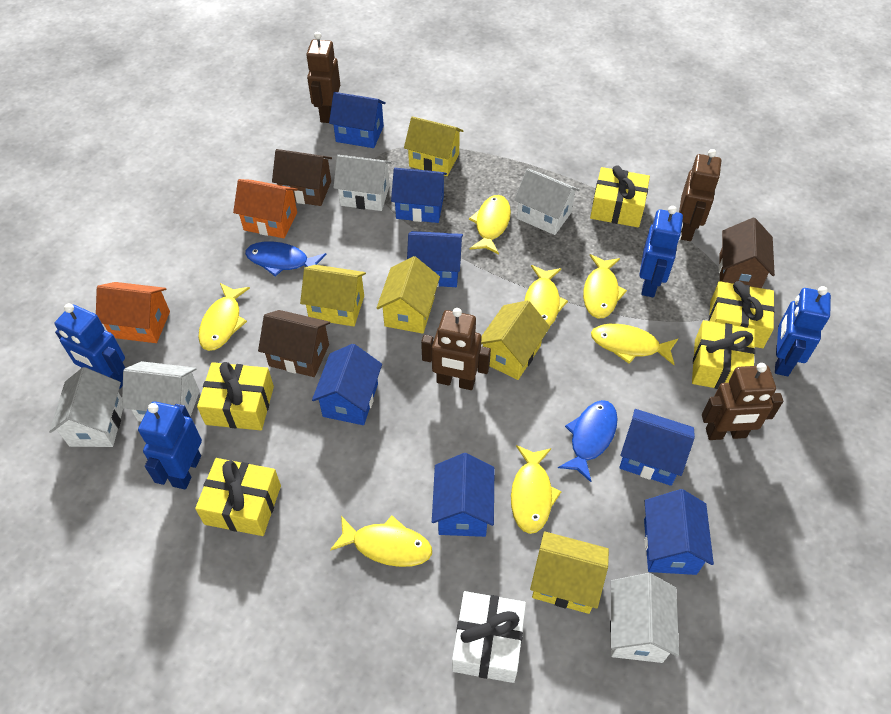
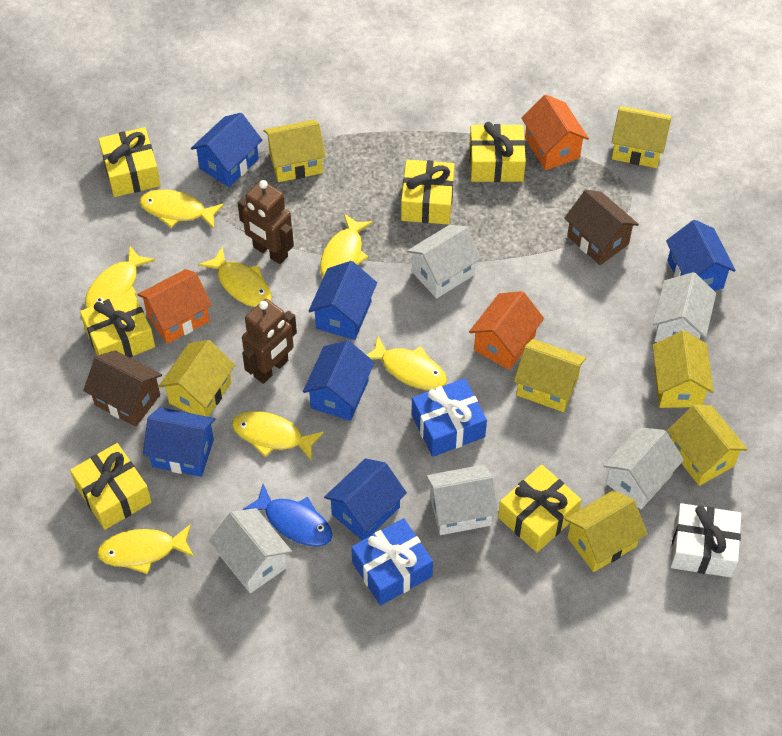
blue fish: 2 -> 1
blue gift: 0 -> 2
blue house: 7 -> 6
blue robot: 4 -> 0
brown house: 3 -> 2
brown robot: 4 -> 2
orange house: 2 -> 3
yellow gift: 5 -> 6
yellow house: 5 -> 7

